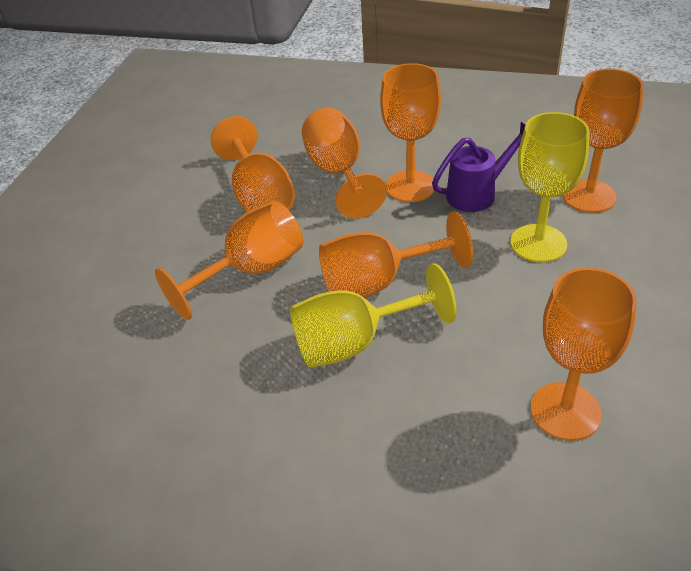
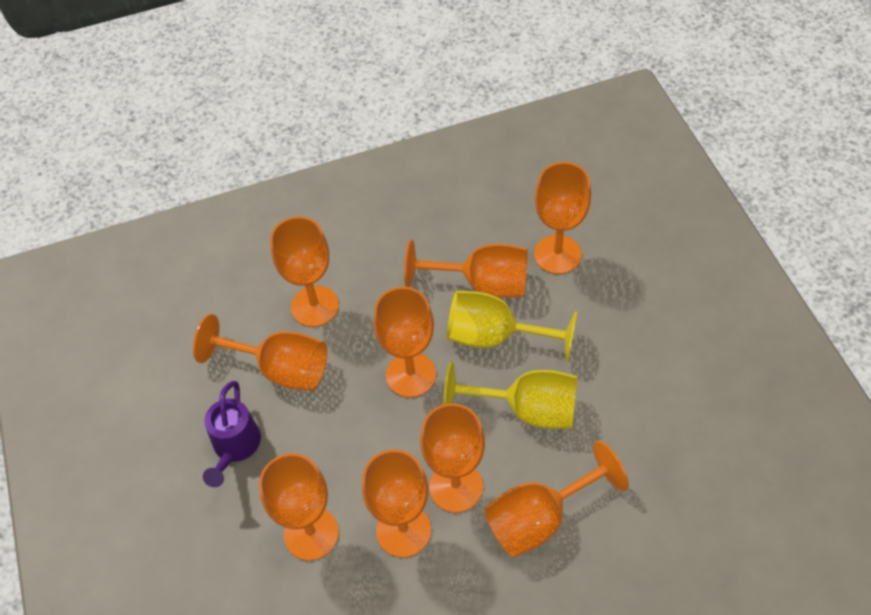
orange goblet: 7 -> 9

